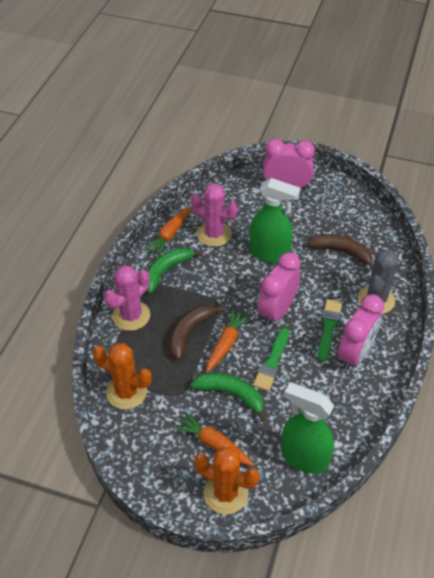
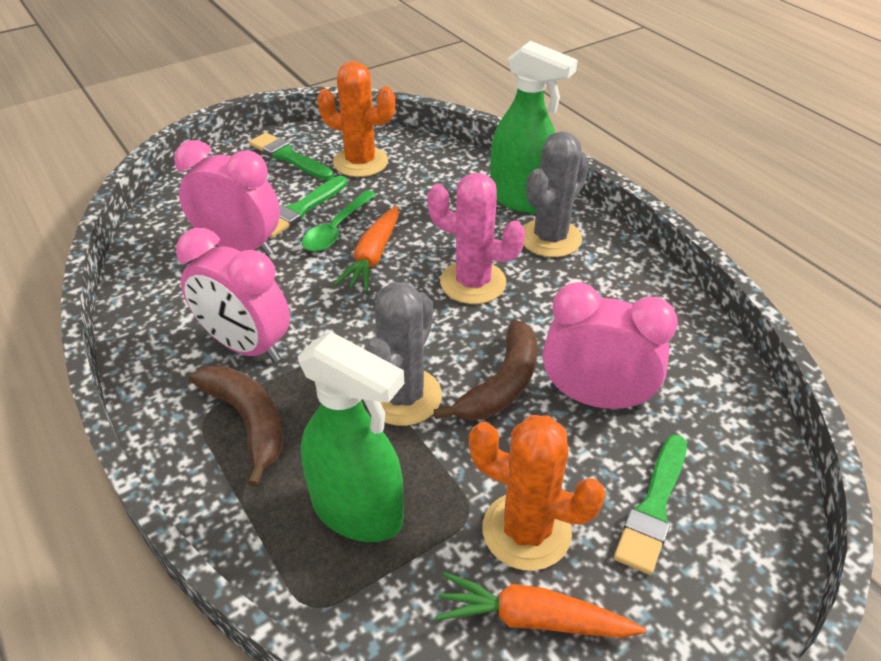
green banana: 2 -> 0
green brush: 2 -> 3
green spoon: 0 -> 1
grey cactus: 1 -> 2
orange carrot: 3 -> 2
pink cactus: 2 -> 1

